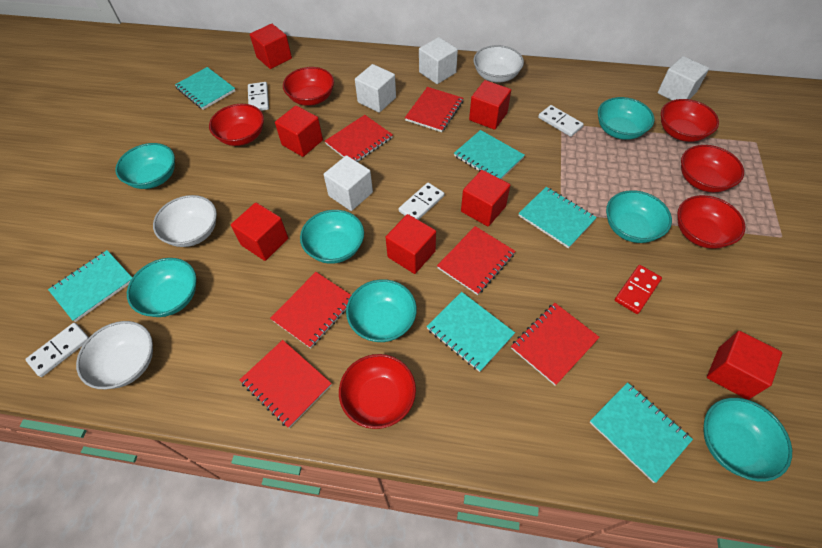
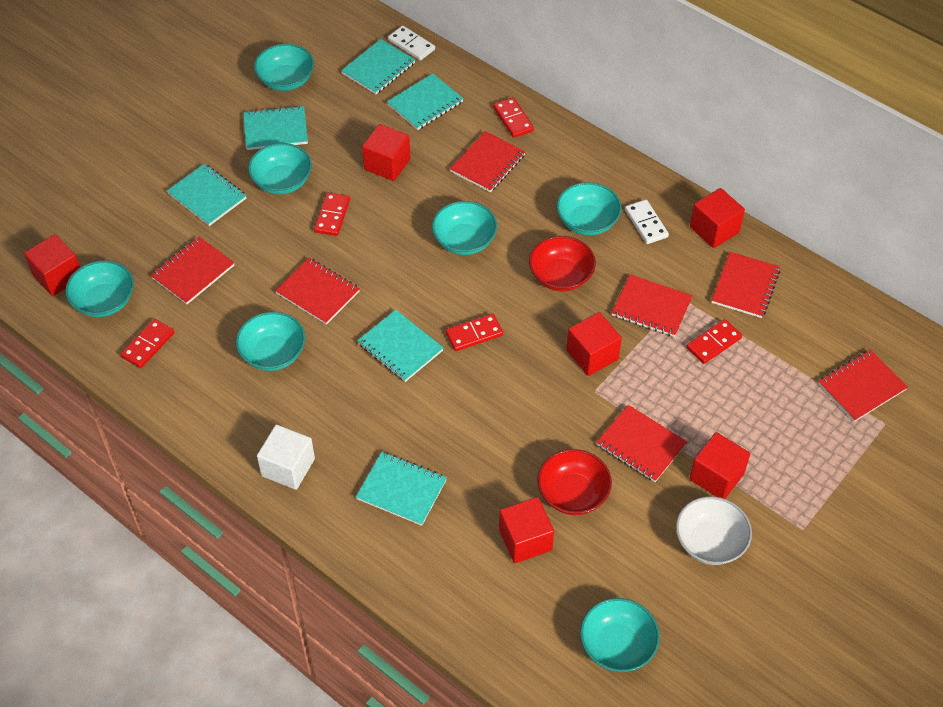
red bowl: 6 -> 2
red cube: 7 -> 6
red domino: 1 -> 5
red notebook: 6 -> 7
white bowl: 3 -> 1
white cube: 4 -> 1
white domino: 4 -> 2

